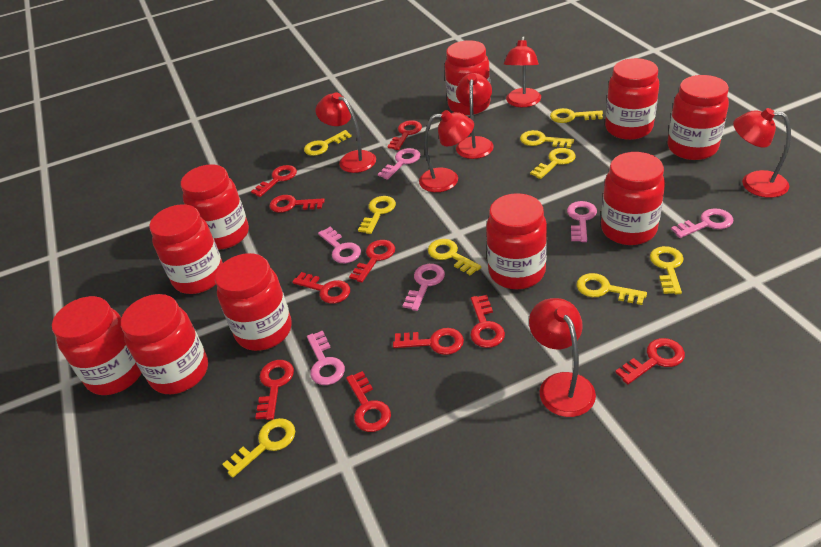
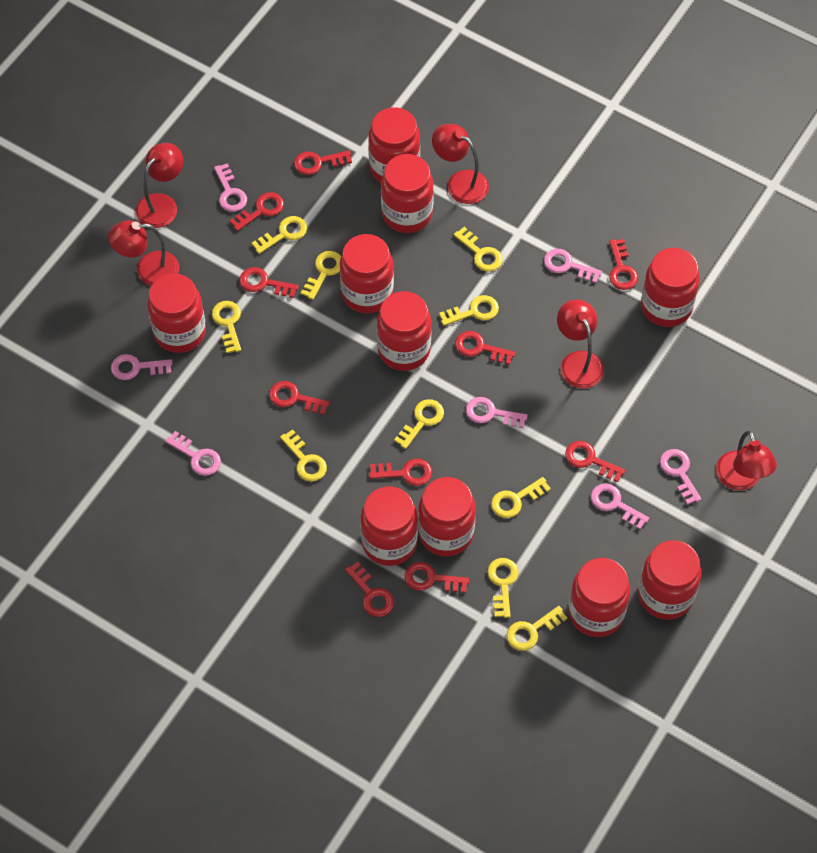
pink key: 6 -> 7
red lamp: 6 -> 5
yellow key: 9 -> 10

